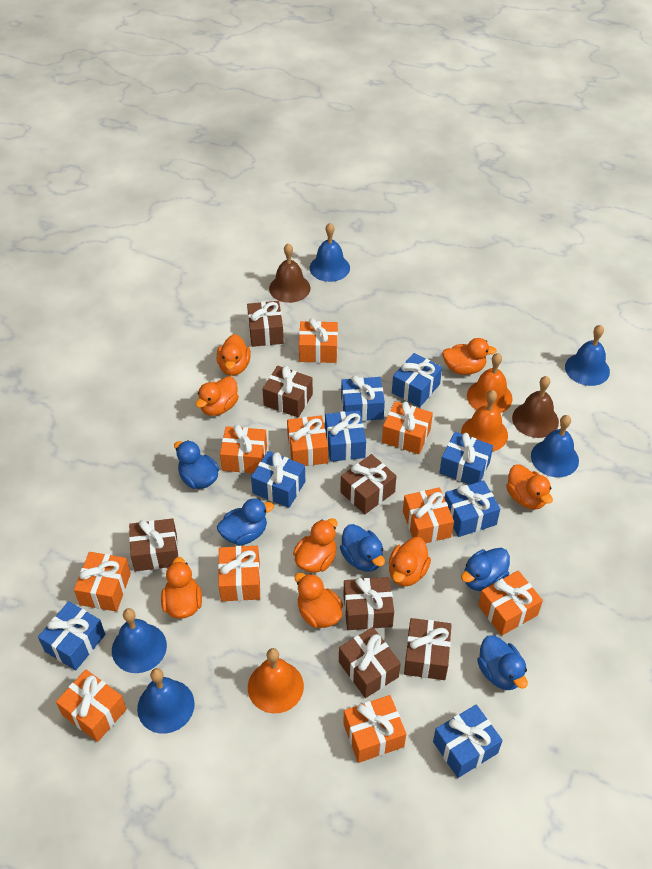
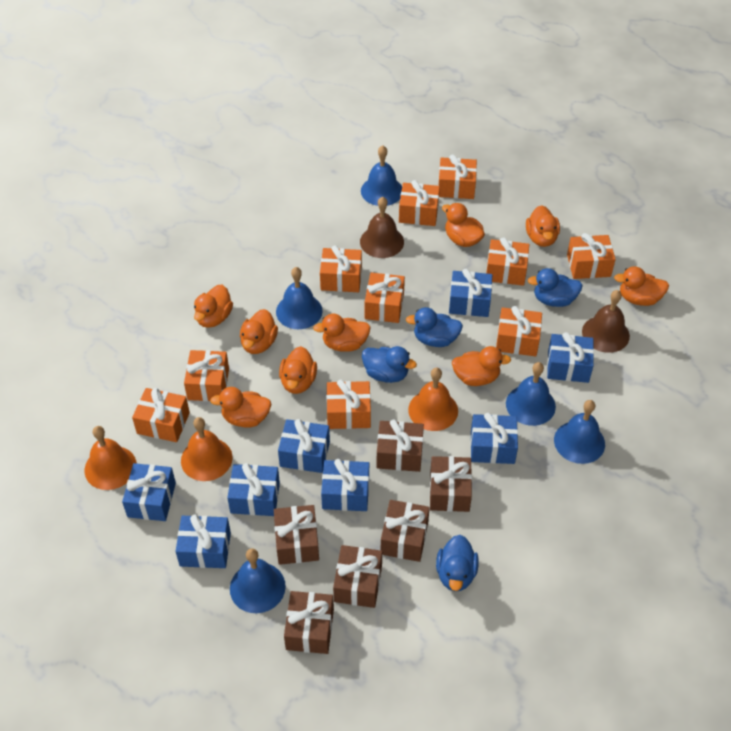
blue duck: 5 -> 4
brown gift: 7 -> 6
orange duck: 8 -> 9

